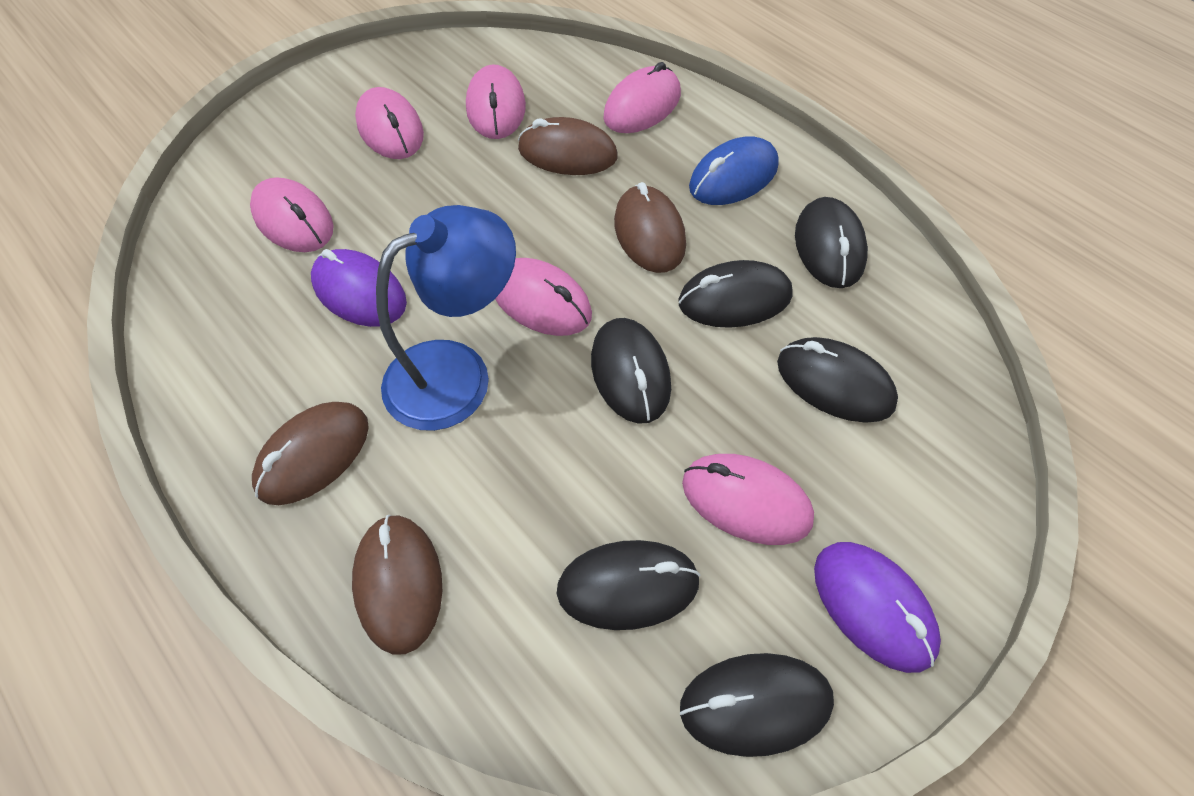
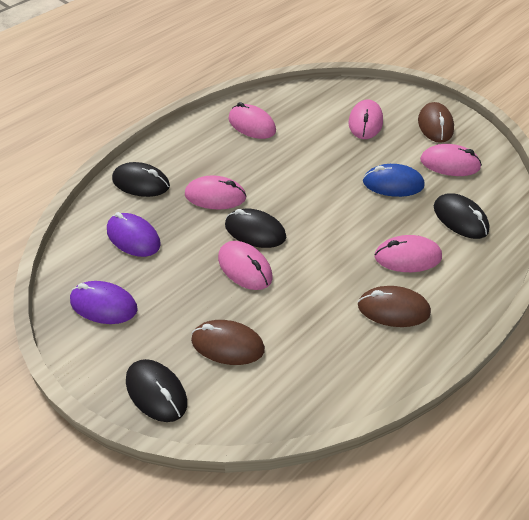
black mouse: 6 -> 4
blue lamp: 1 -> 0
brown mouse: 4 -> 3

